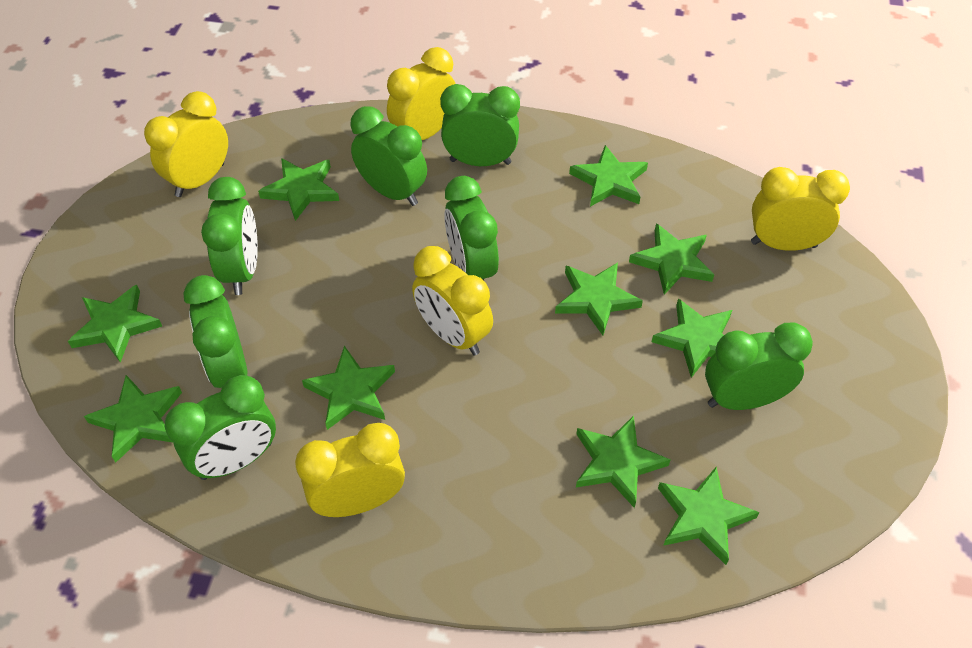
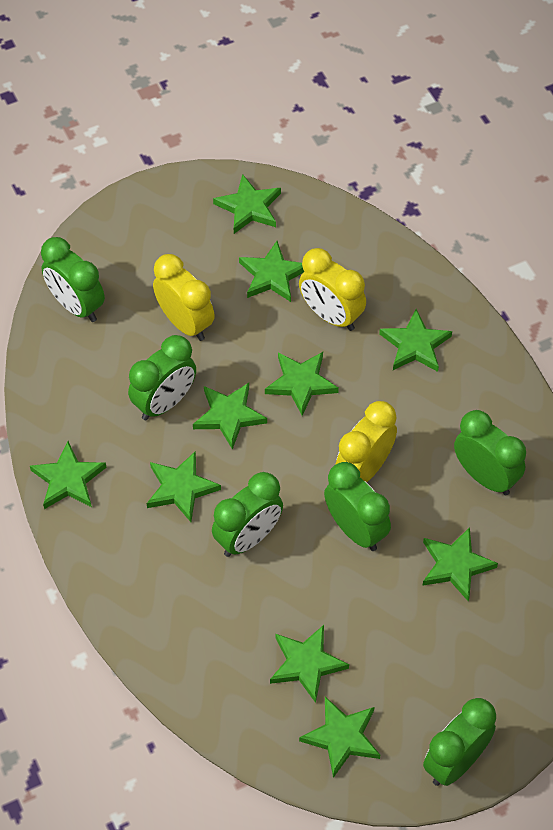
green clock: 7 -> 6
yellow clock: 5 -> 3

